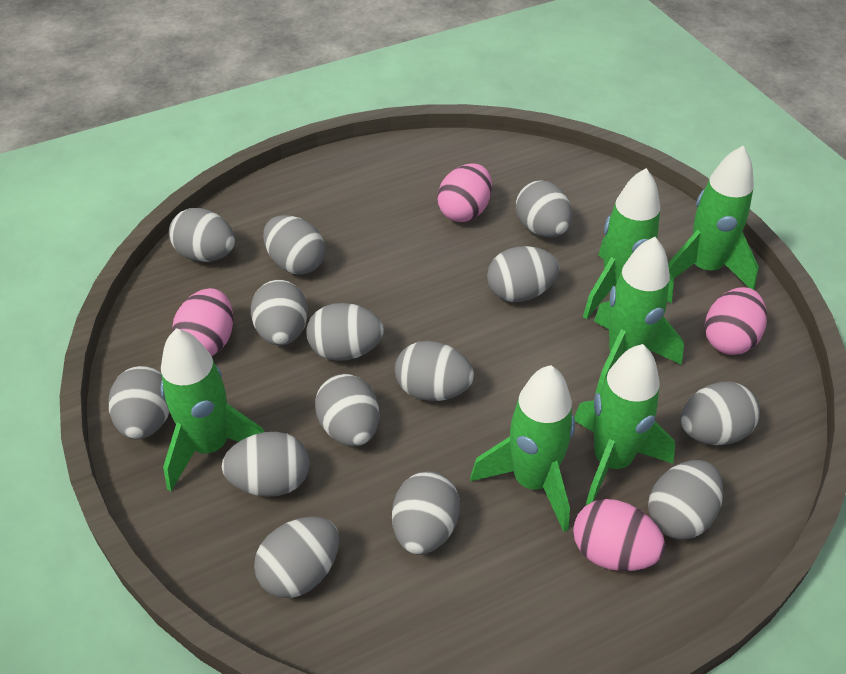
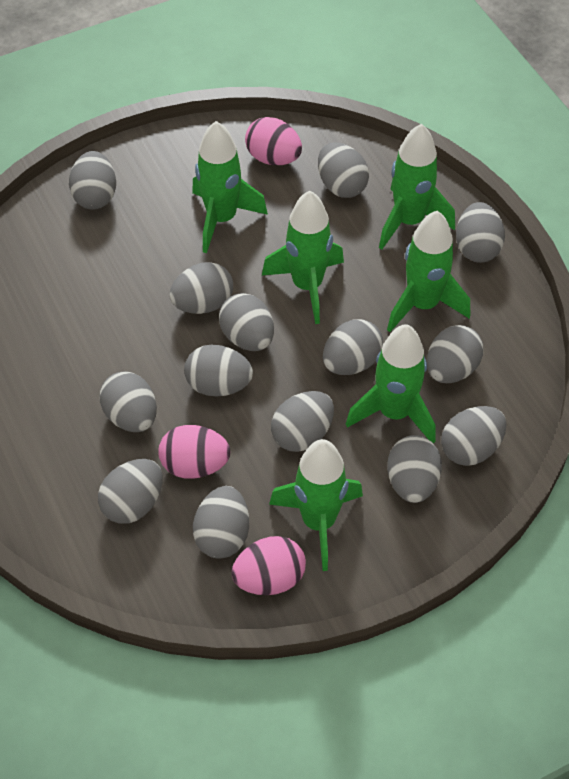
pink egg: 4 -> 3

